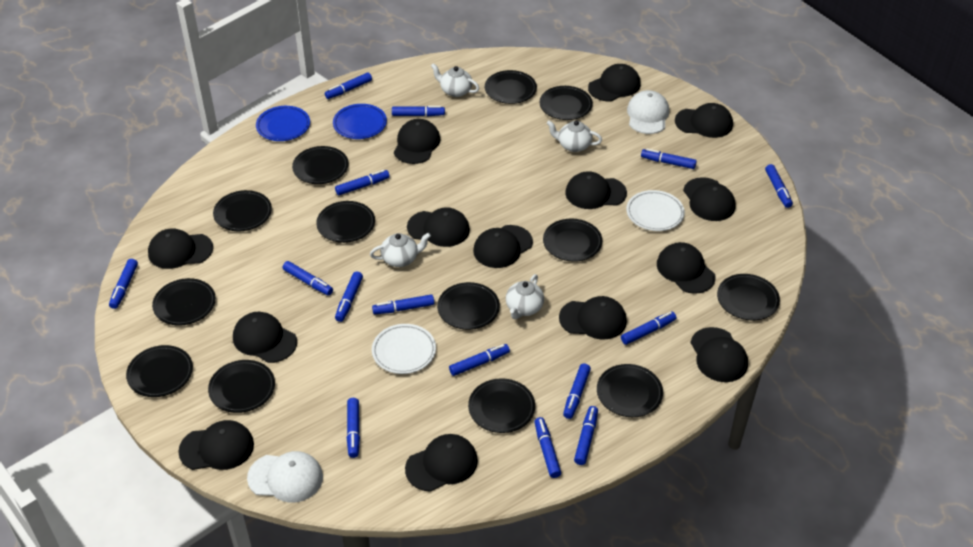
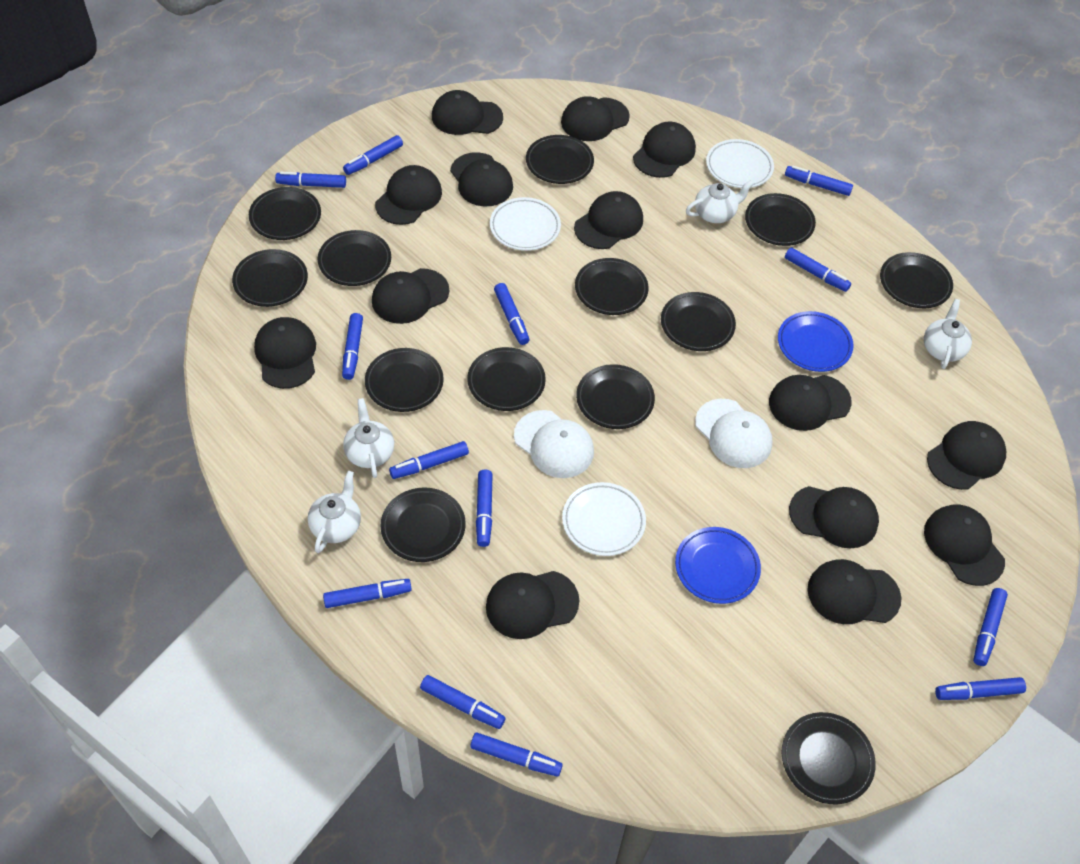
blue marker: 15 -> 13
white plate: 2 -> 3

